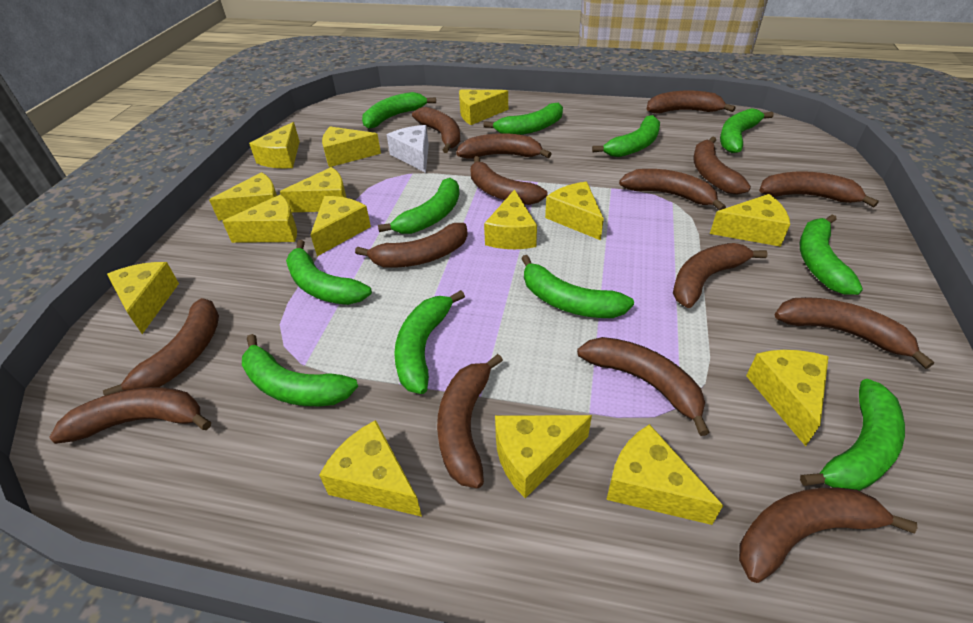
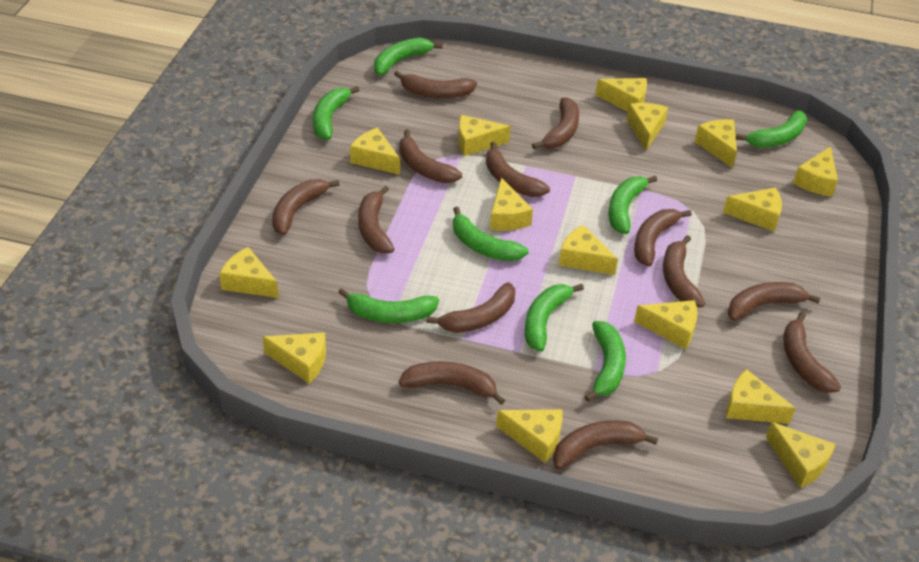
brown banana: 15 -> 13
green banana: 11 -> 8
white cheese: 1 -> 0

